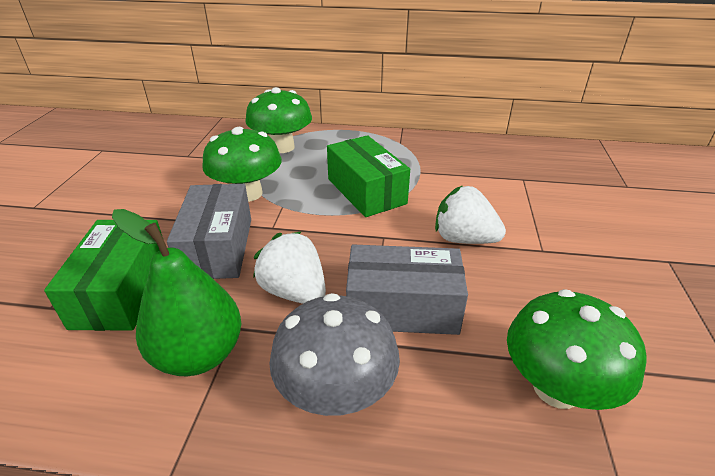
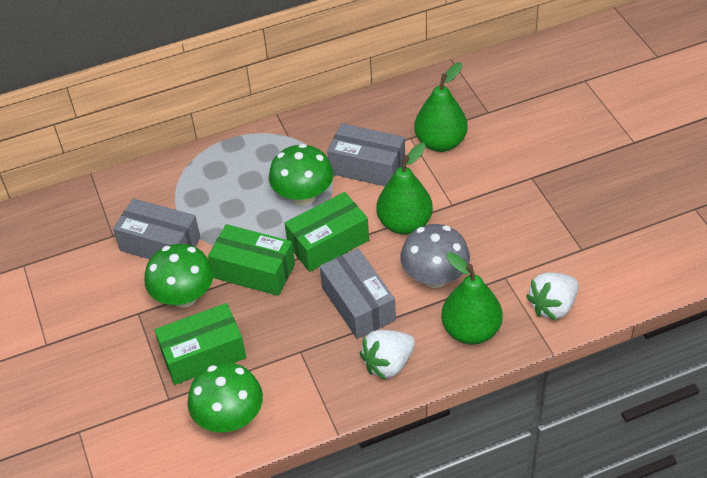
green box: 2 -> 3
green pear: 1 -> 3
grey box: 2 -> 3

